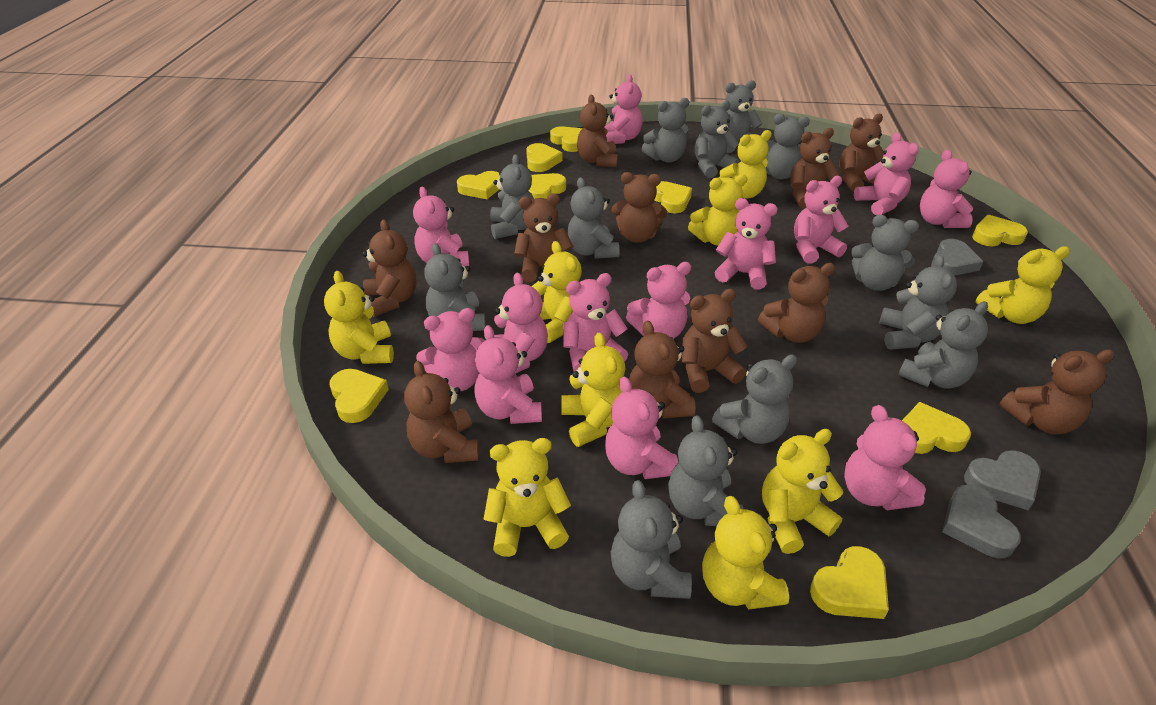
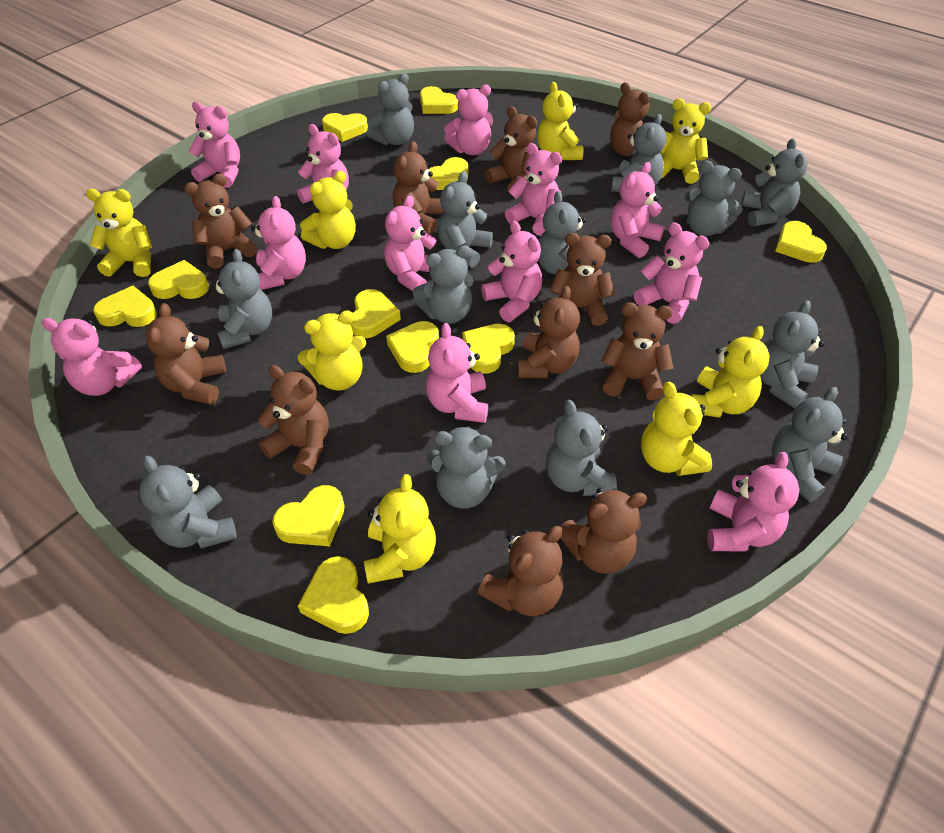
grey heart: 3 -> 0
pink teddy bear: 13 -> 12
yellow heart: 9 -> 11
yellow teddy bear: 9 -> 8

